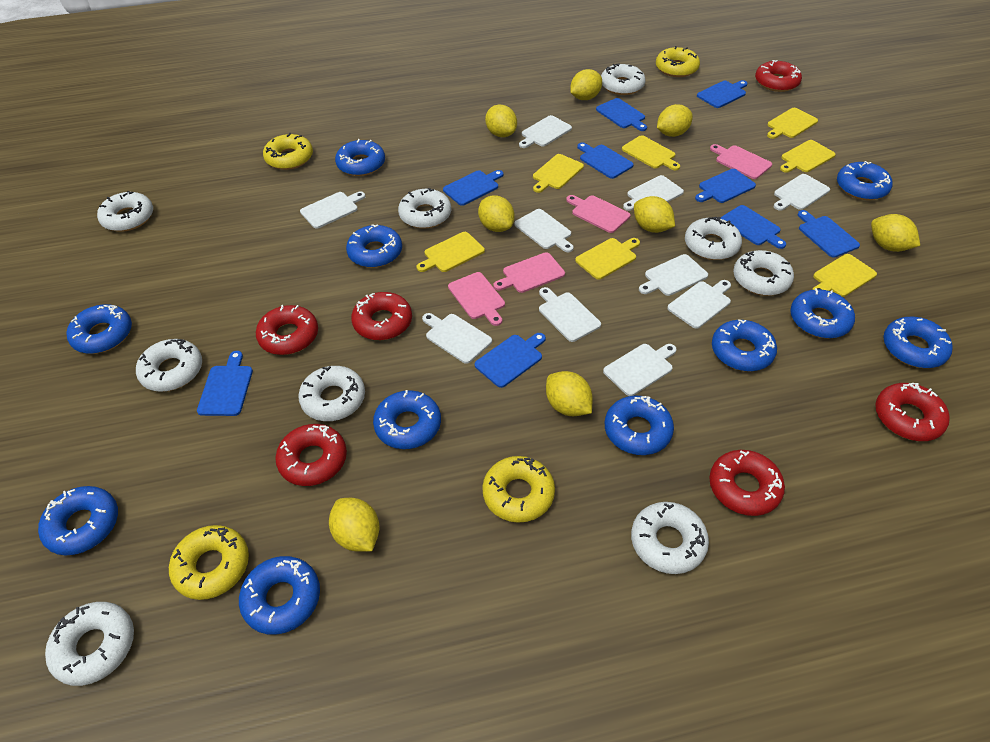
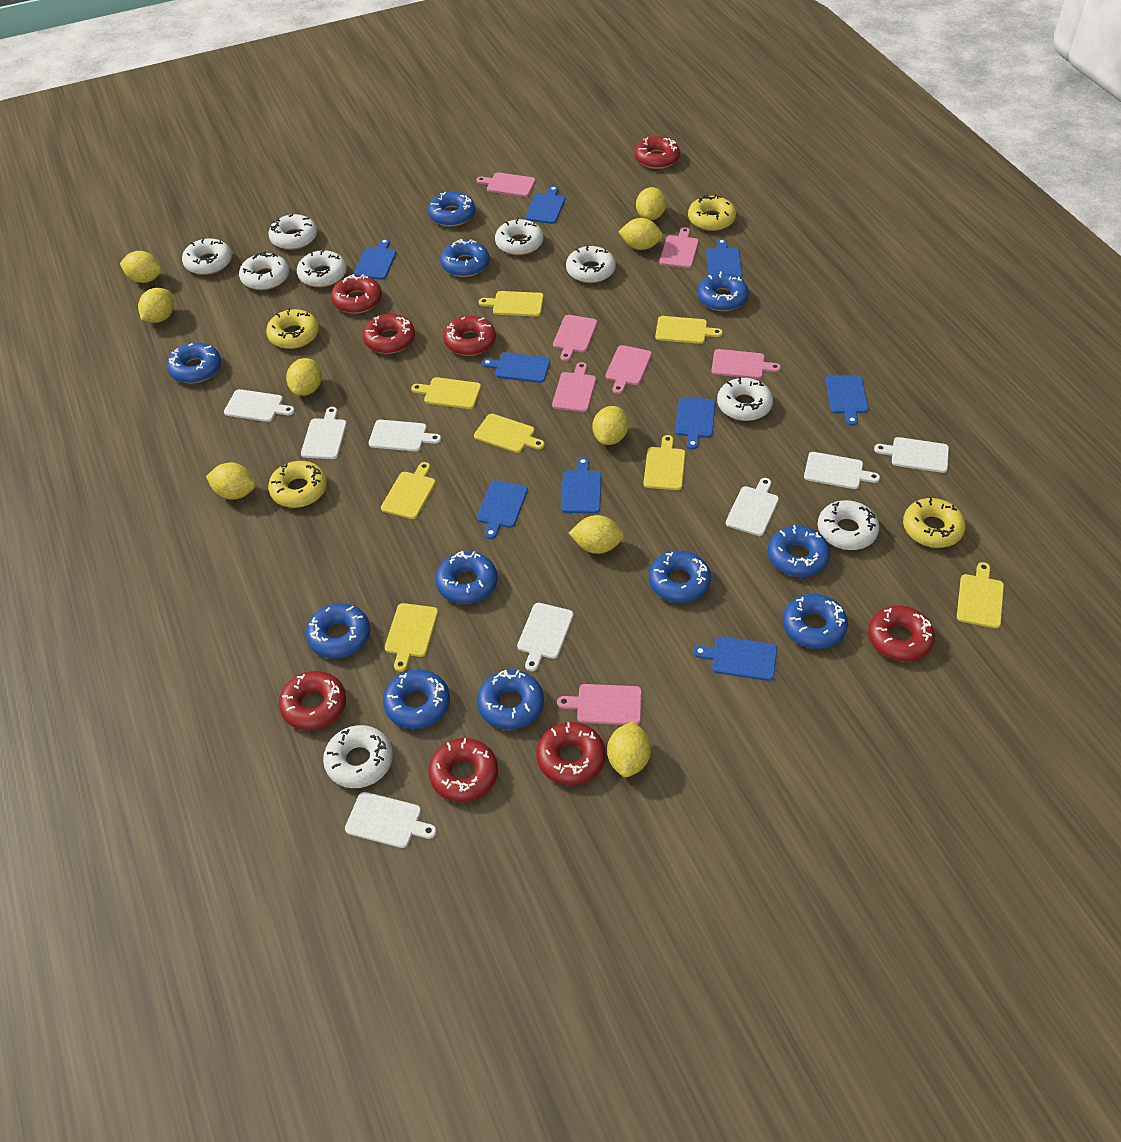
pink cutting board: 4 -> 7
red donut: 6 -> 8
white cutting board: 10 -> 8
yellow cutting board: 7 -> 8
yellow lemon: 8 -> 9

